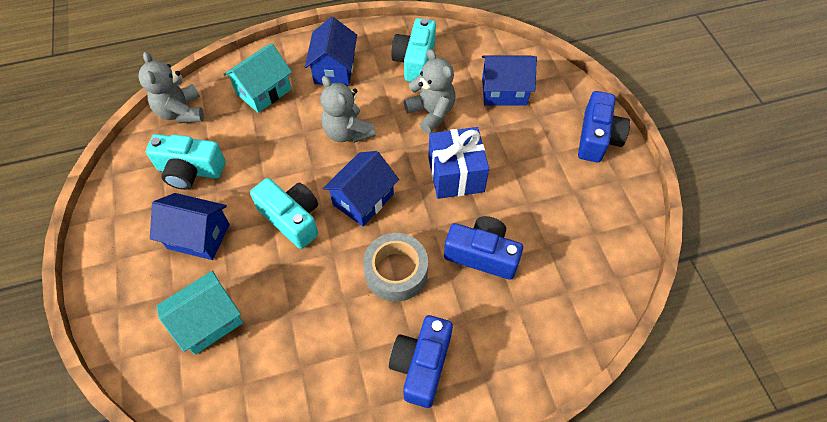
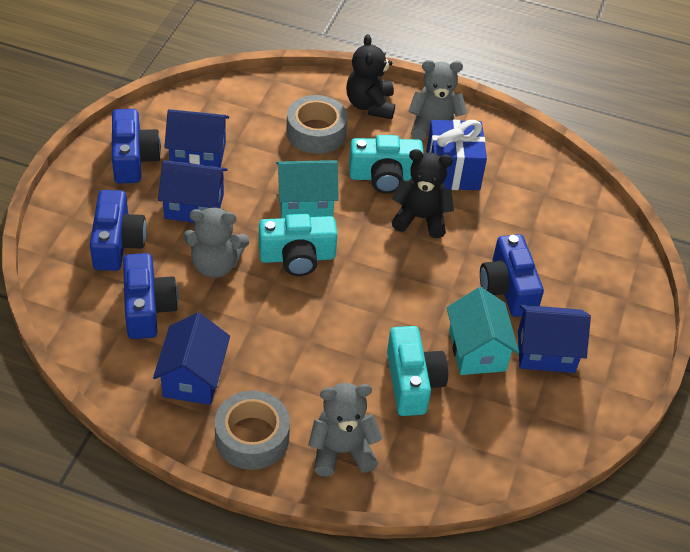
black teddy bear: 0 -> 2
blue camera: 3 -> 4
grey tape: 1 -> 2

